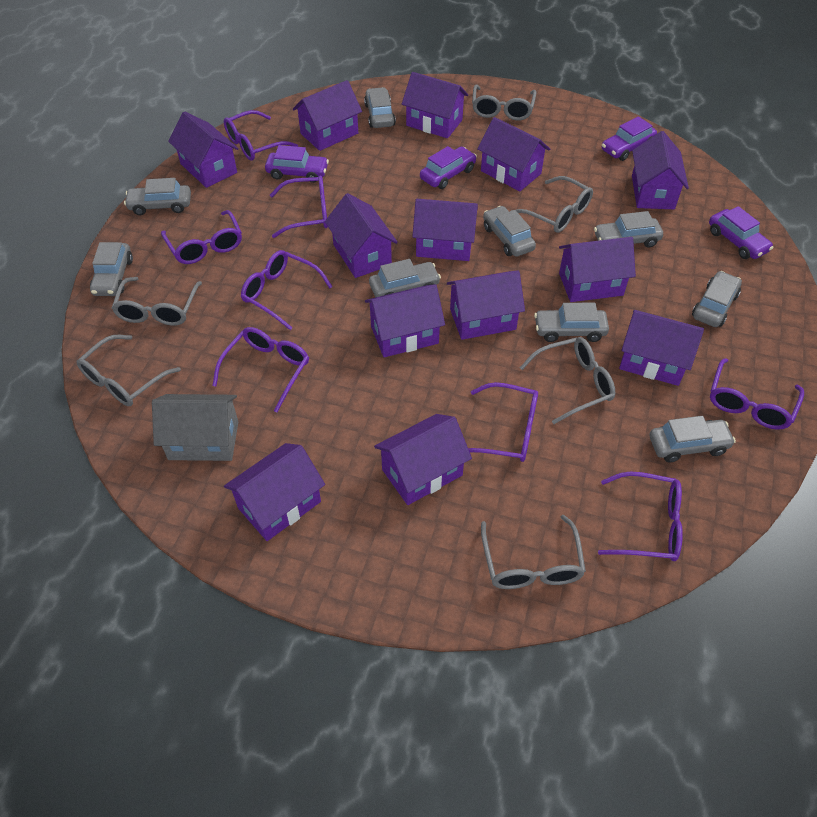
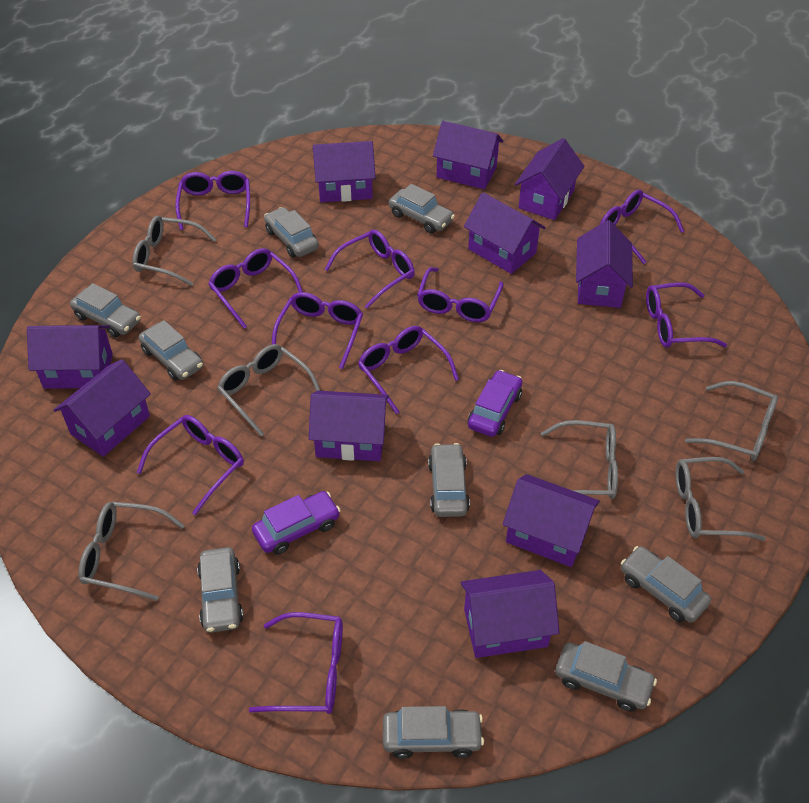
grey house: 1 -> 0
purple car: 4 -> 2
purple glasses: 8 -> 10
purple house: 13 -> 10

